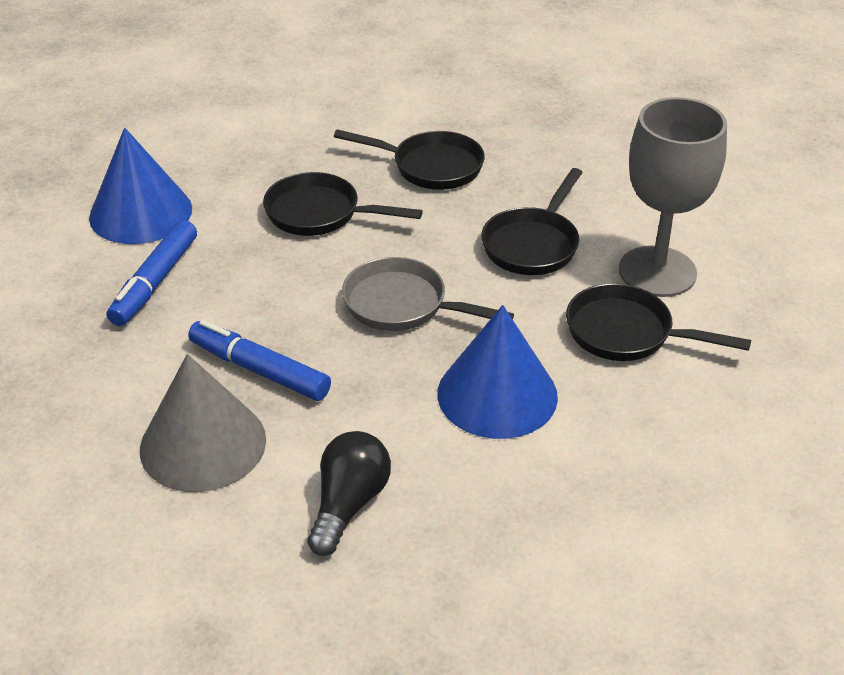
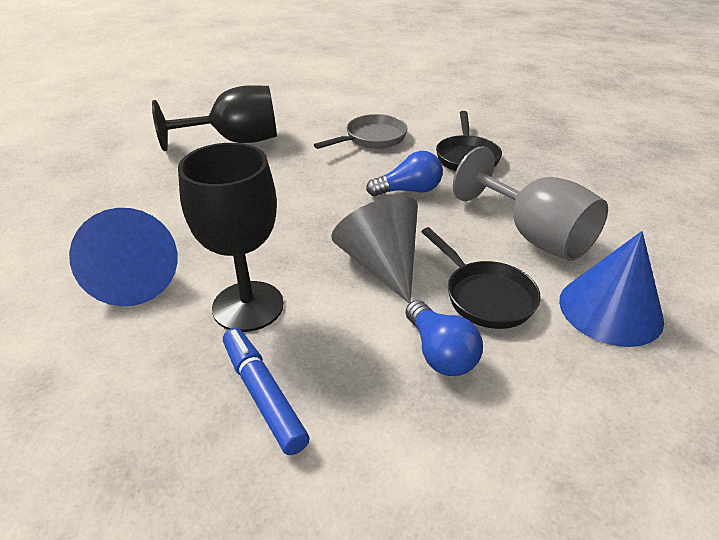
black goblet: 0 -> 2
black light bulb: 1 -> 0
black pan: 4 -> 2
blue light bulb: 0 -> 2
blue marker: 2 -> 1

